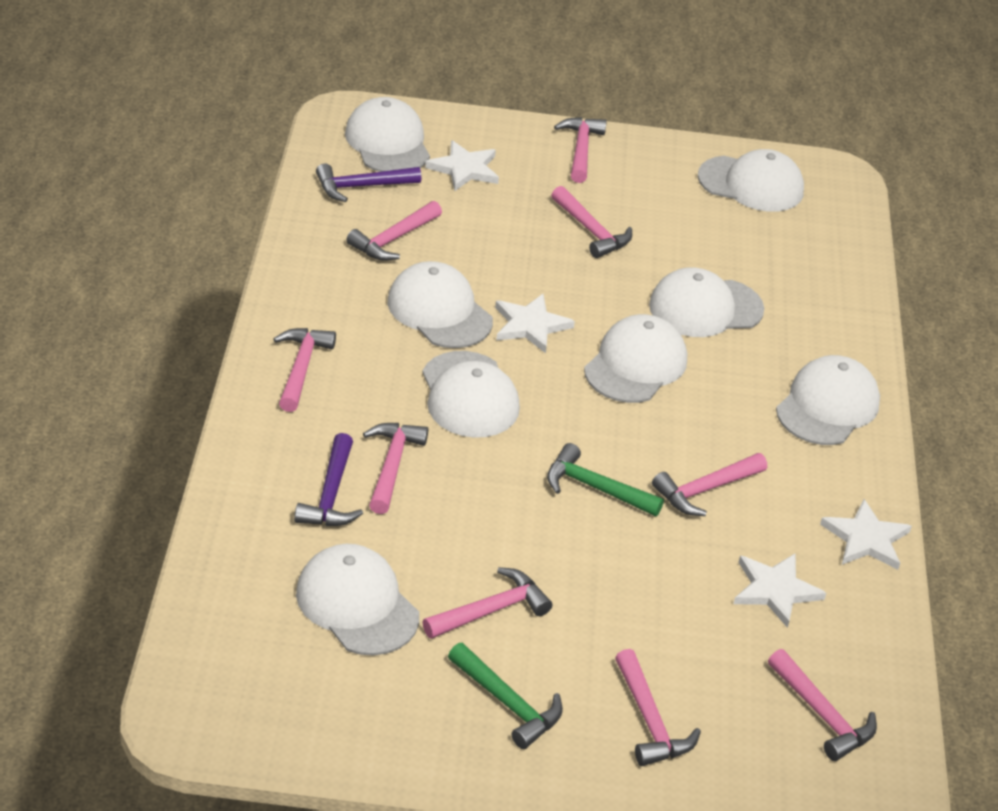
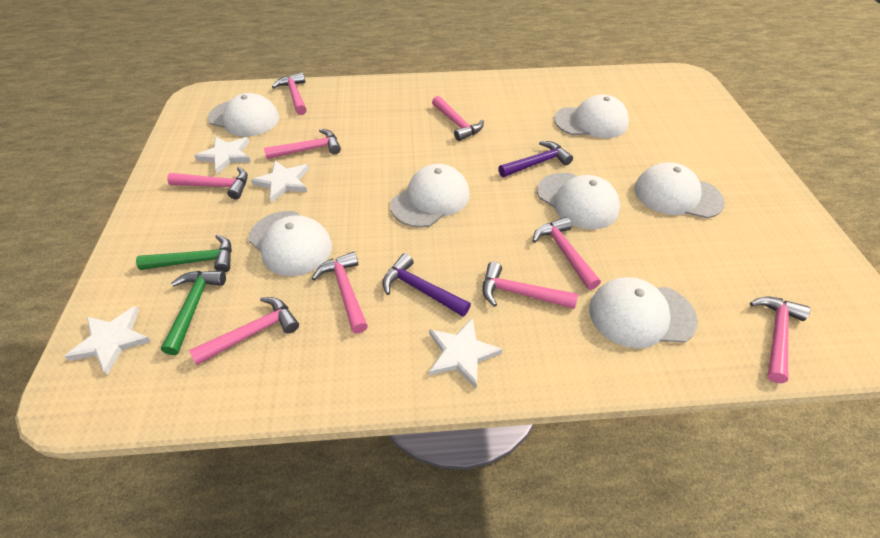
white cap: 8 -> 7

